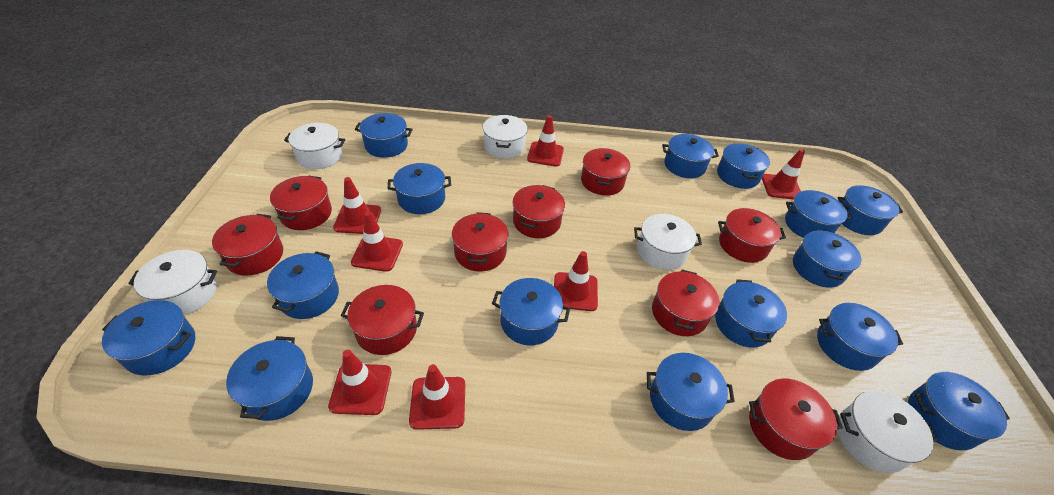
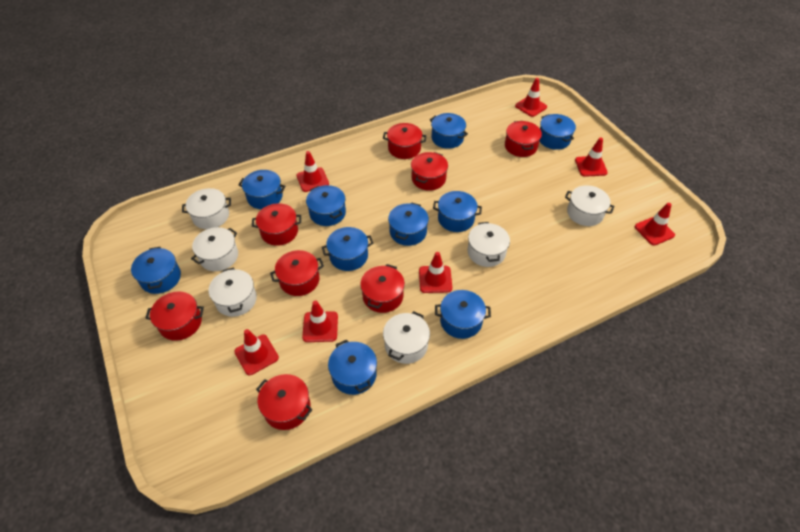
blue pot: 15 -> 10
red pot: 9 -> 8
white pot: 5 -> 6

